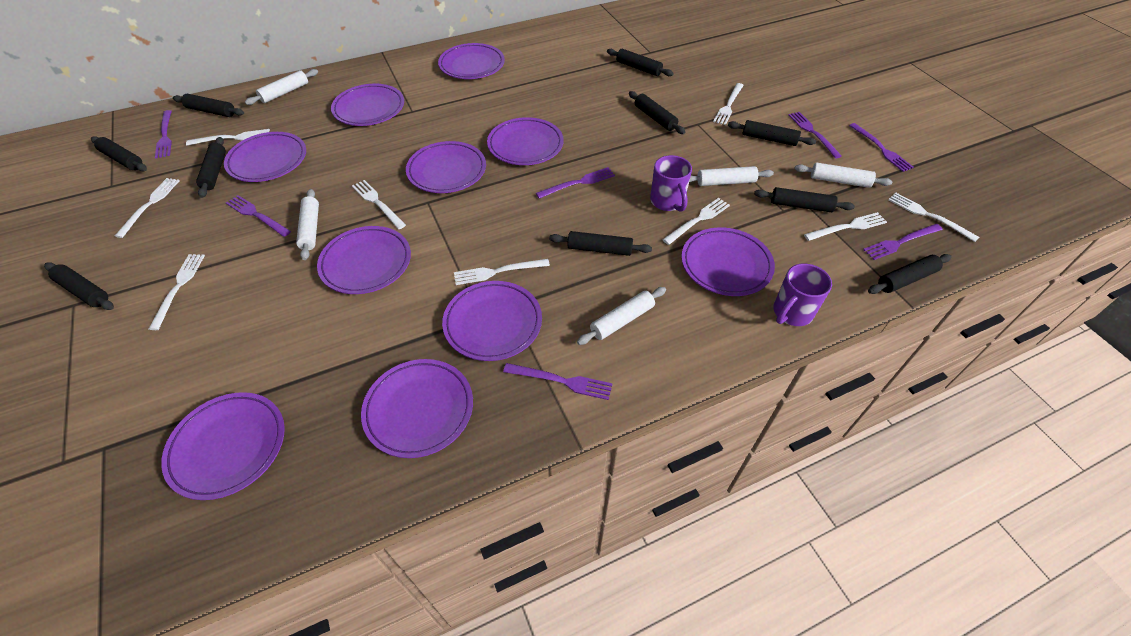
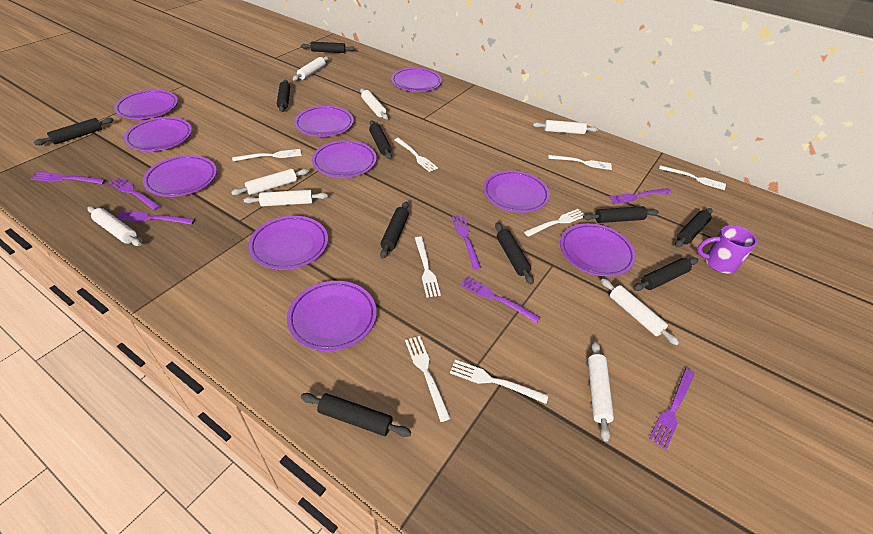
purple mug: 2 -> 1
white fork: 9 -> 8
white rolling pin: 5 -> 8

